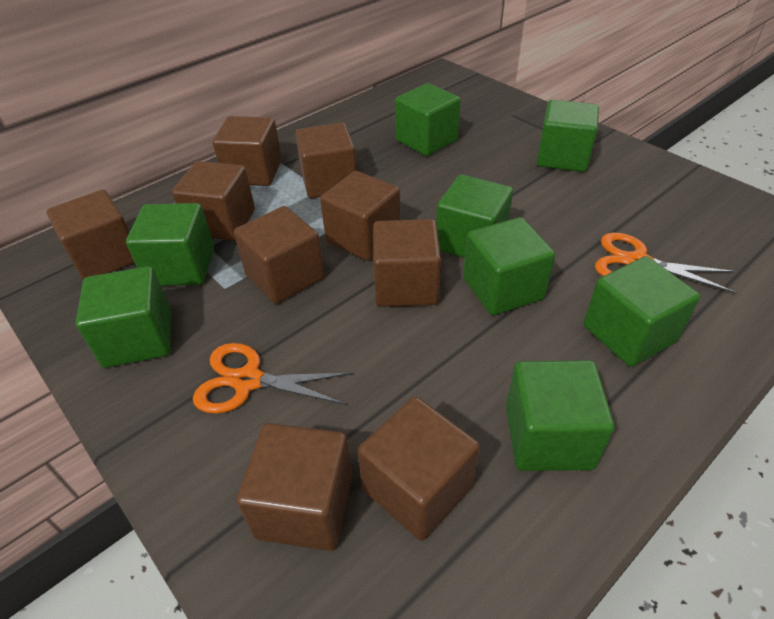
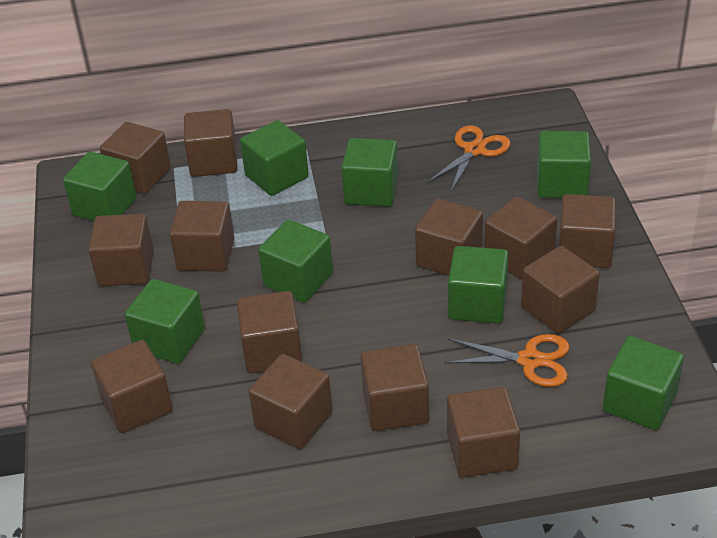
brown cube: 9 -> 13

